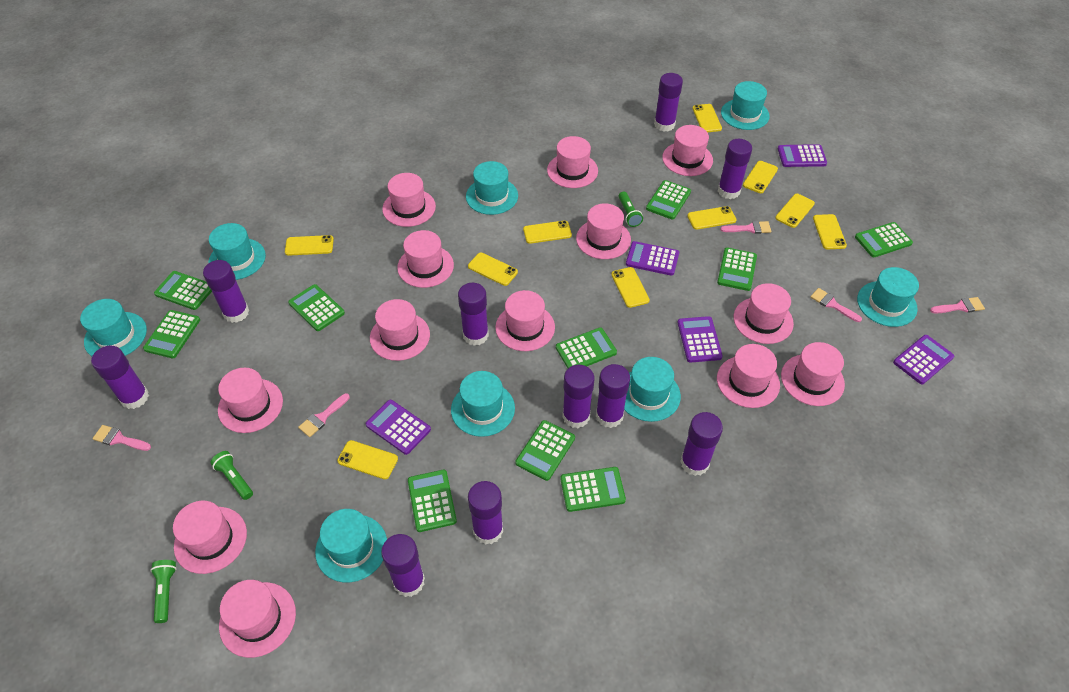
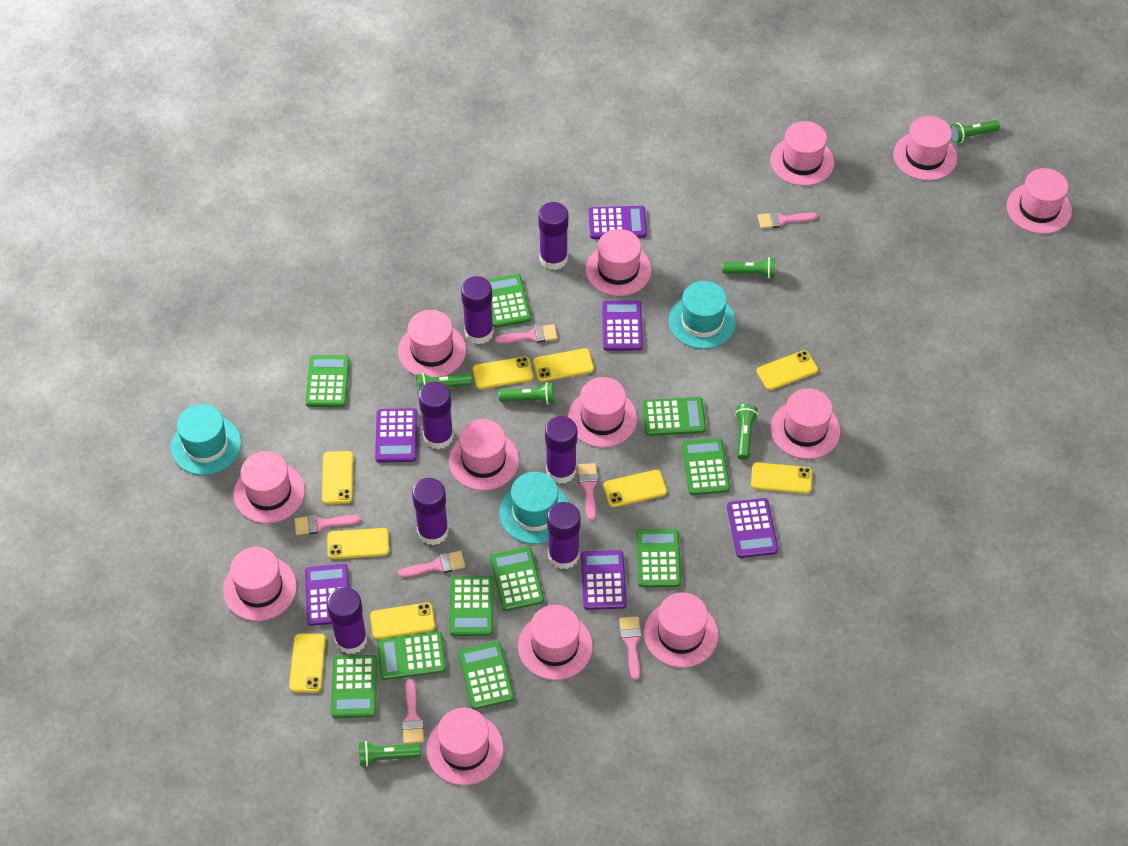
green flashlight: 3 -> 6
pink brush: 5 -> 7
purple calculator: 5 -> 6
purple glue stick: 10 -> 7
turquoise hat: 8 -> 3
yellow phone: 10 -> 9

